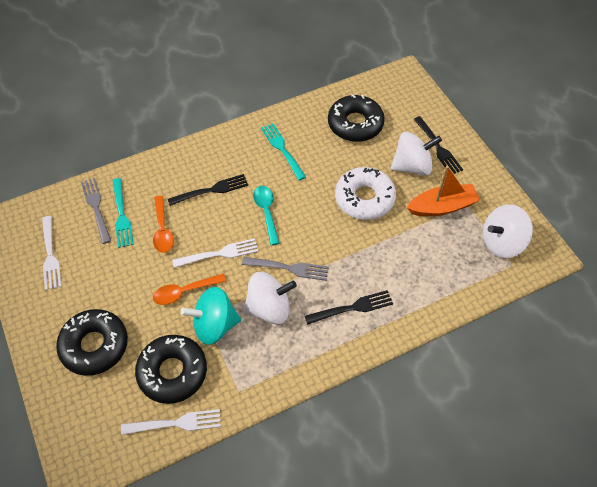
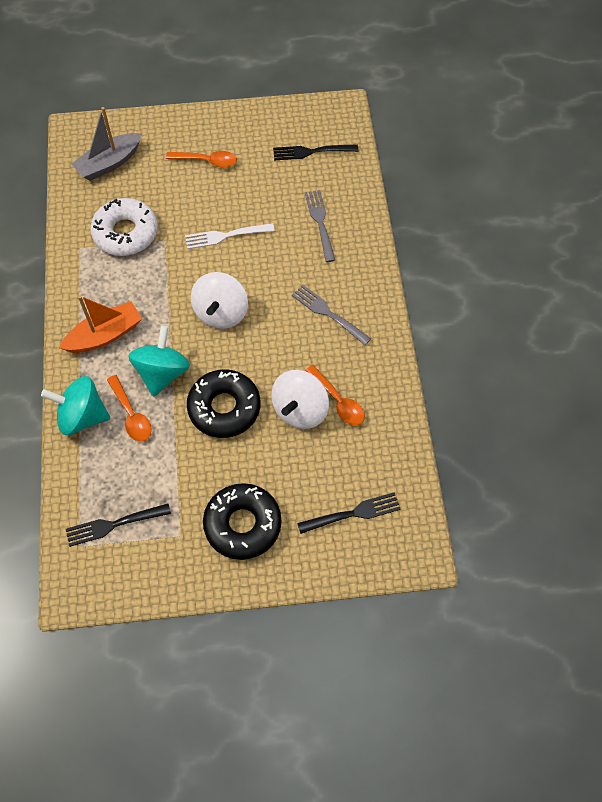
black donut: 3 -> 2
grey boat: 0 -> 1
orange spoon: 2 -> 3
turquoise fork: 2 -> 0
turquoise spinning top: 1 -> 2
turquoise spoon: 1 -> 0
white fork: 3 -> 1
white spinning top: 3 -> 2

